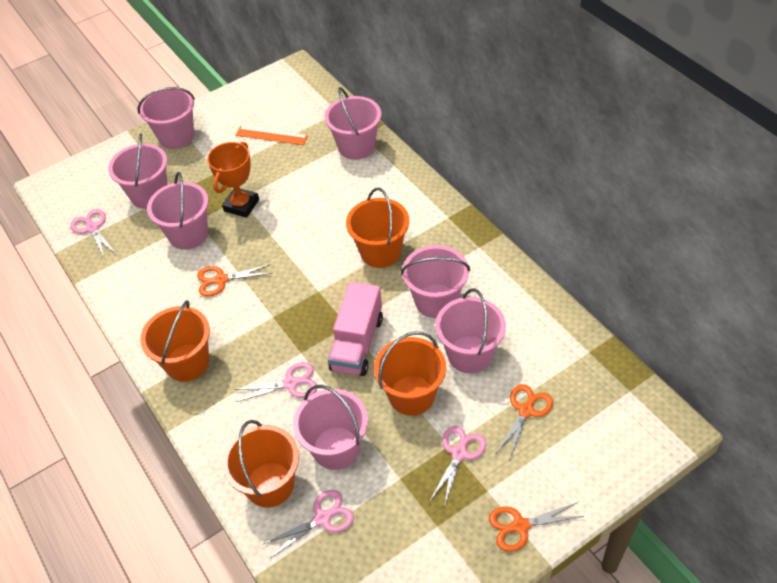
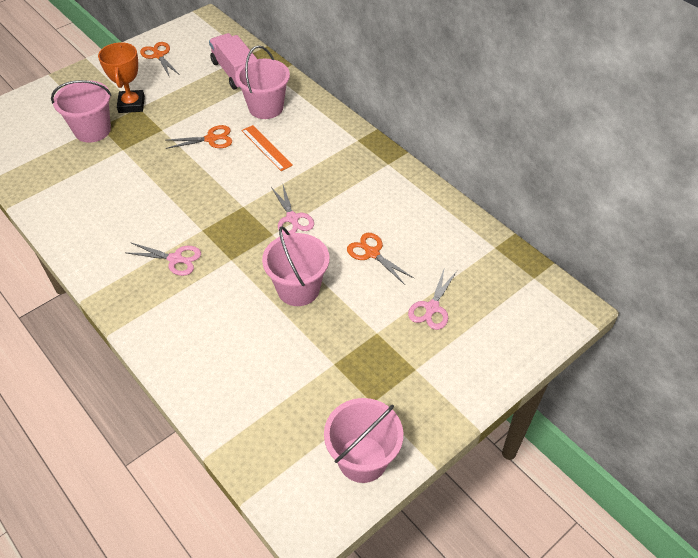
orange bucket: 4 -> 0
pink bucket: 7 -> 4
pink scissors: 4 -> 3

